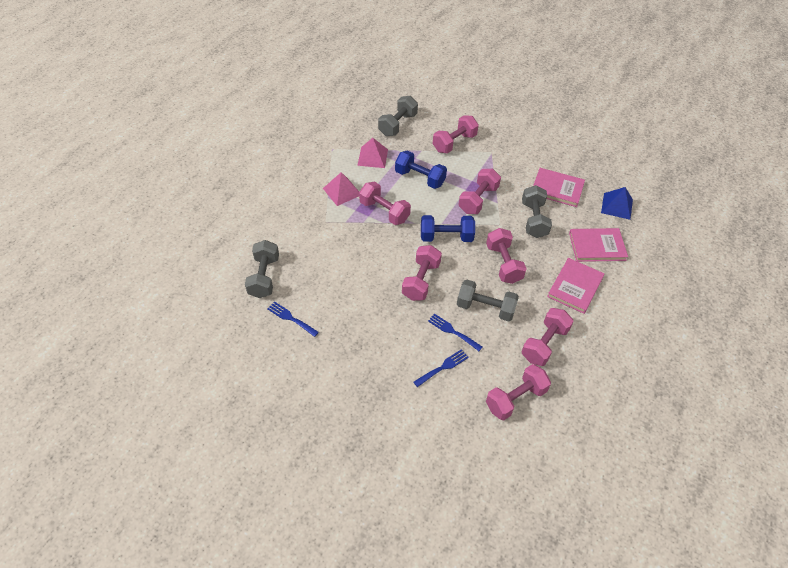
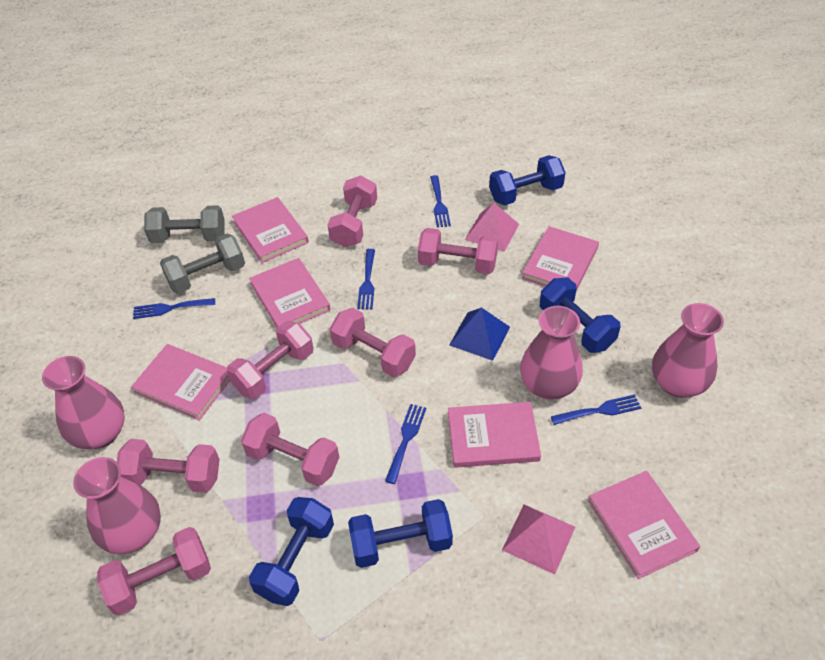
blue dumbbell: 2 -> 4
blue fork: 3 -> 5
grey dumbbell: 4 -> 2
pink book: 3 -> 6
pink vase: 0 -> 4

